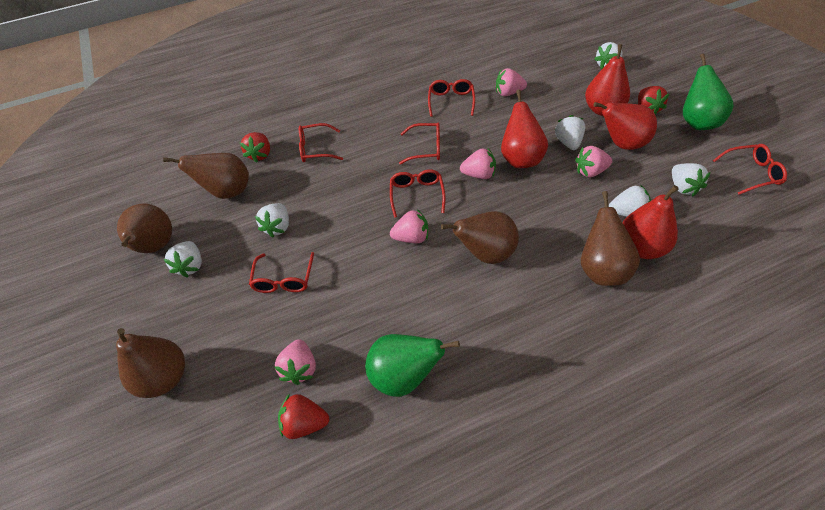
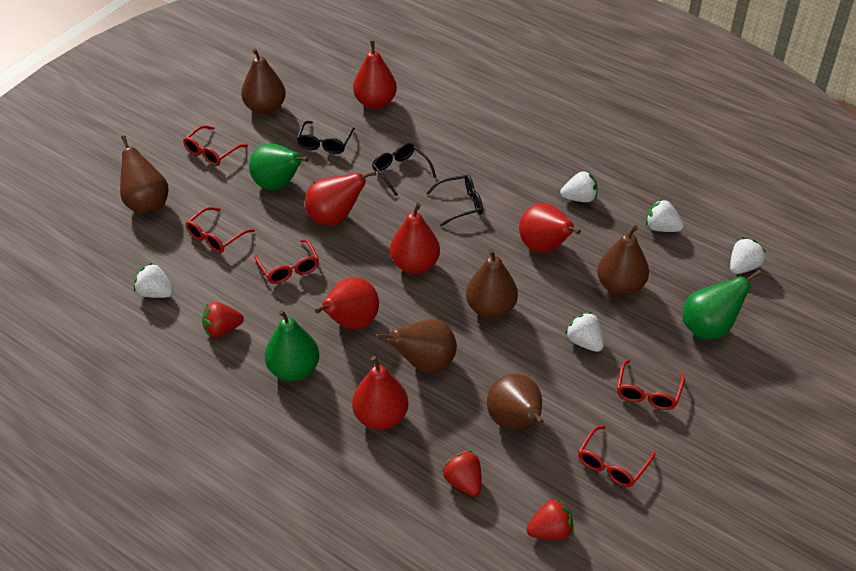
black glasses: 0 -> 3
brown pear: 5 -> 6
green pear: 2 -> 3
pink strawberry: 5 -> 0
red glasses: 6 -> 5
red pear: 4 -> 6
white strawberry: 6 -> 5

